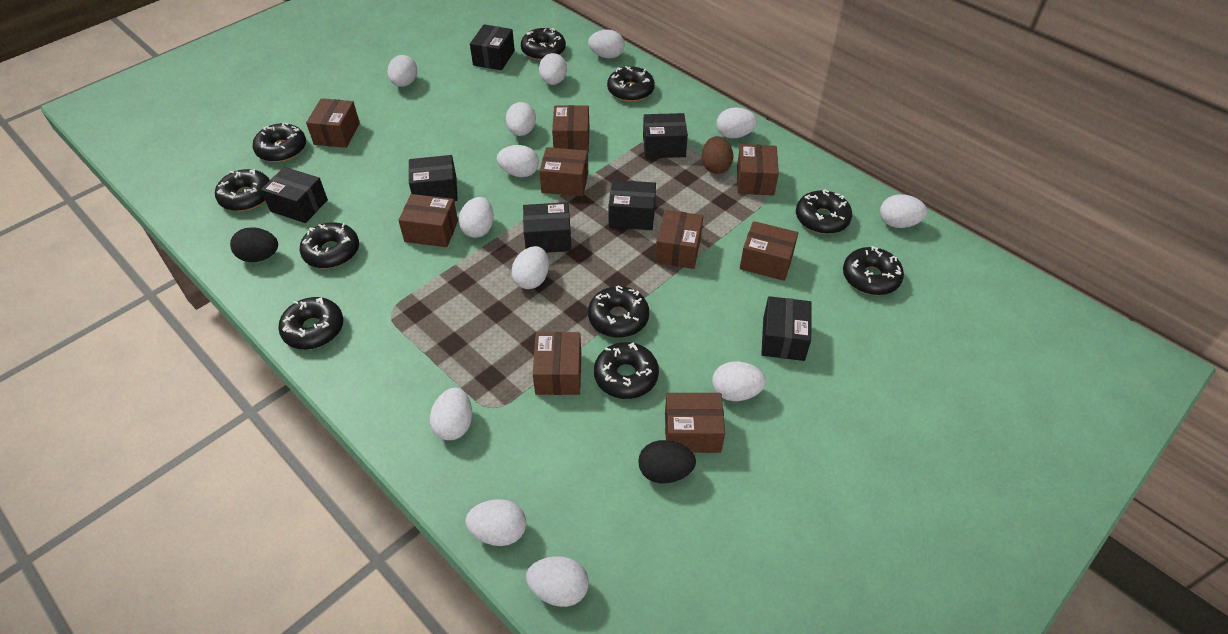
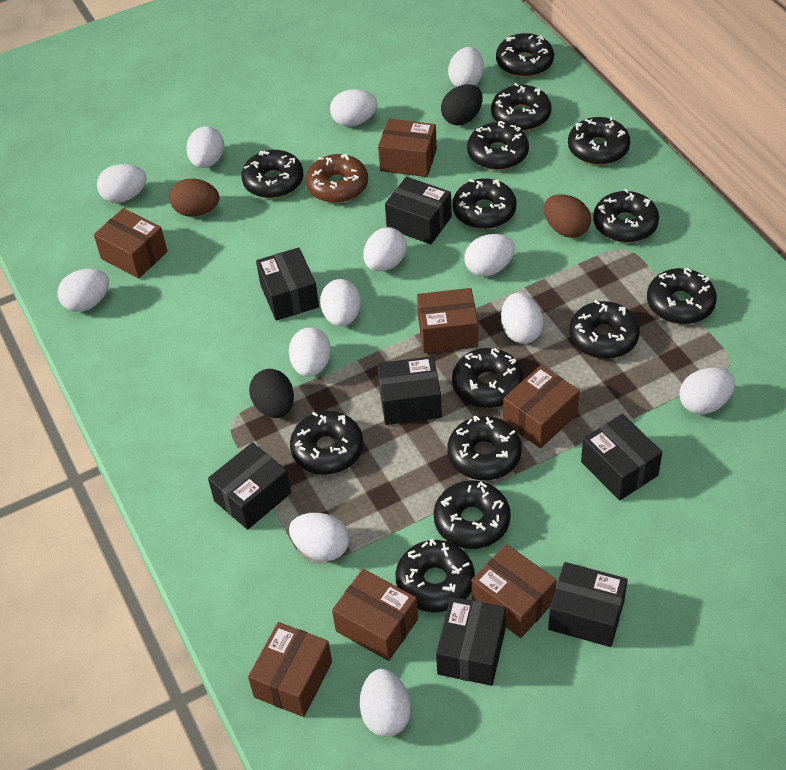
black donut: 10 -> 14
brown box: 9 -> 7
brown donut: 0 -> 1
brown egg: 1 -> 2

